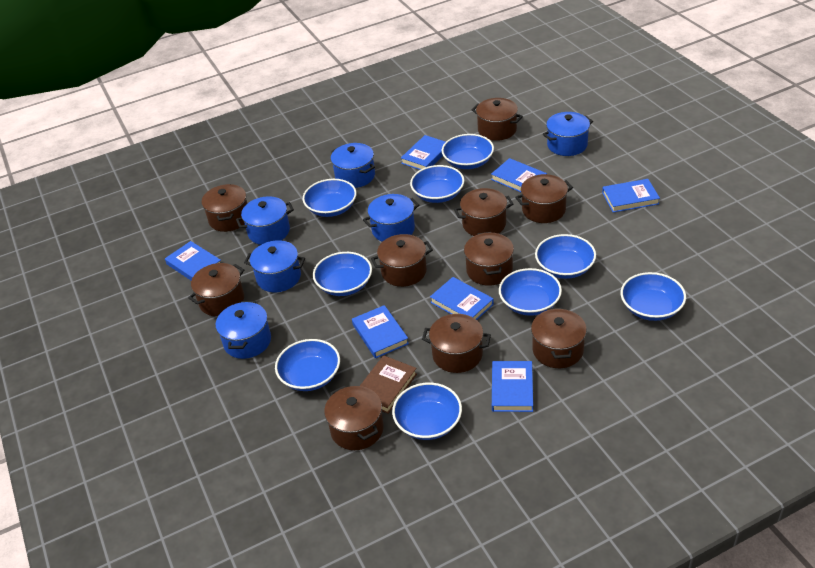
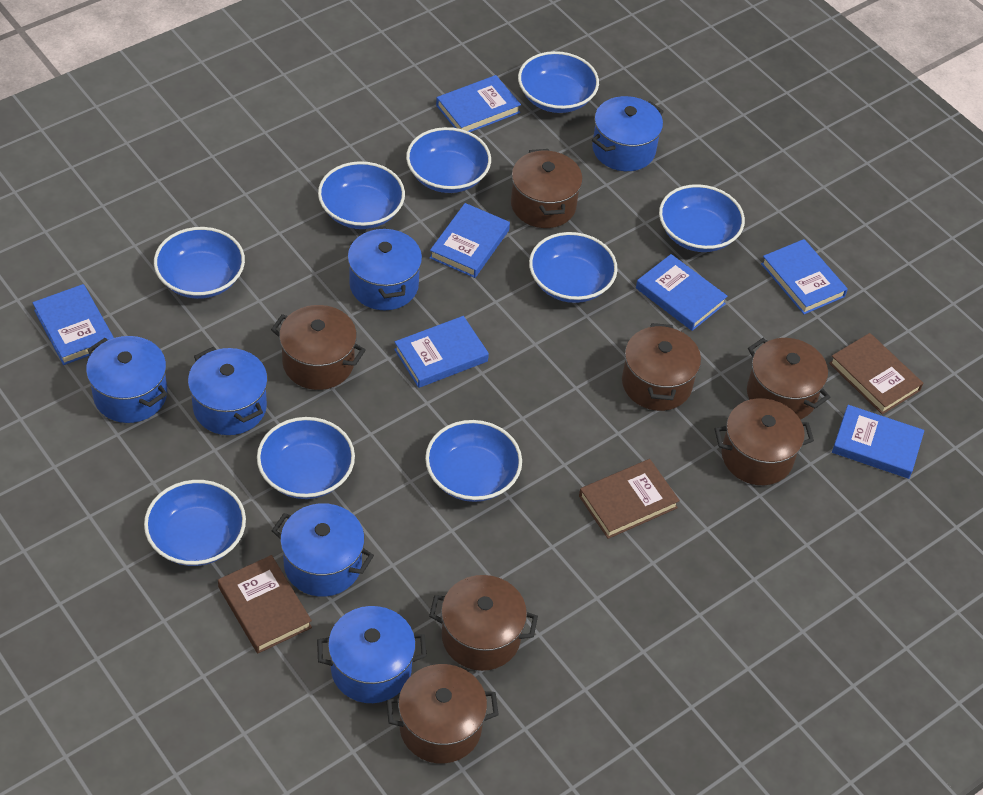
brown book: 1 -> 3
brown pot: 10 -> 7

